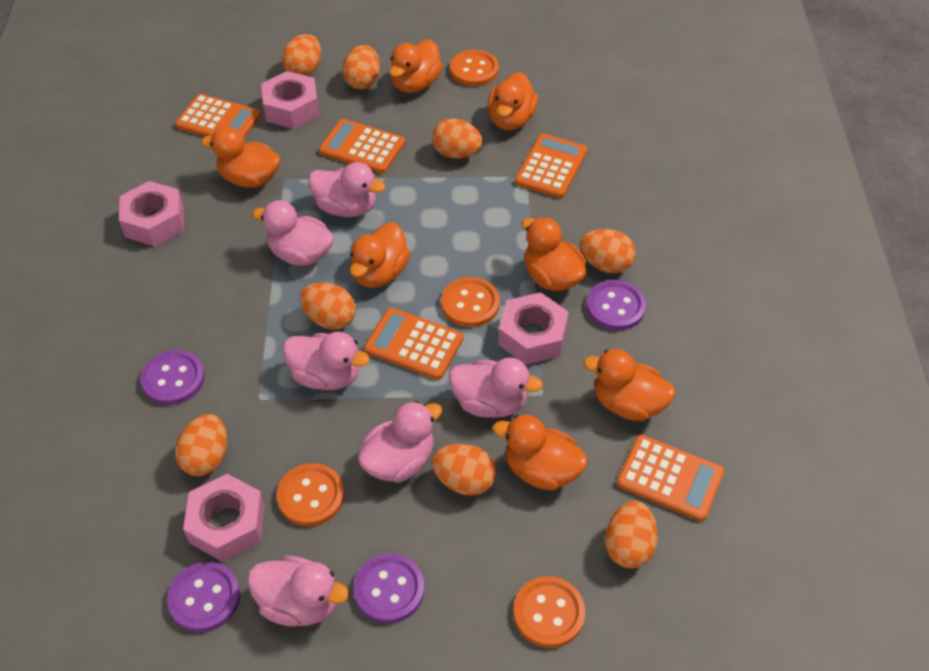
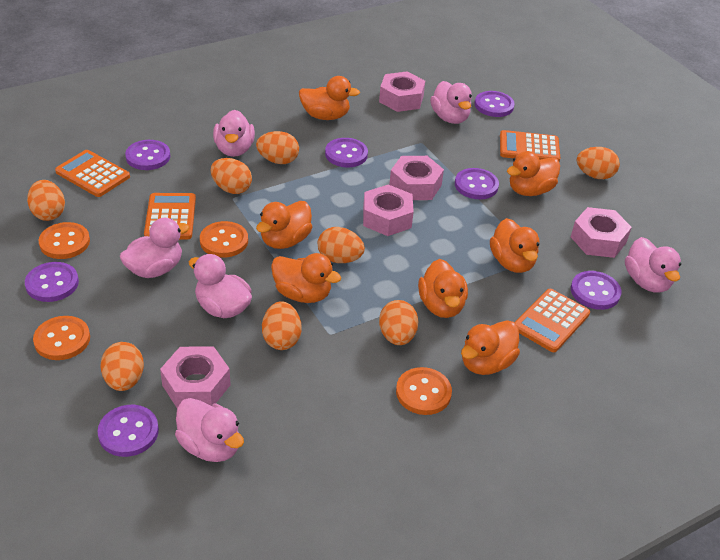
orange calculator: 5 -> 4
pink nut: 4 -> 5
purple button: 4 -> 7

